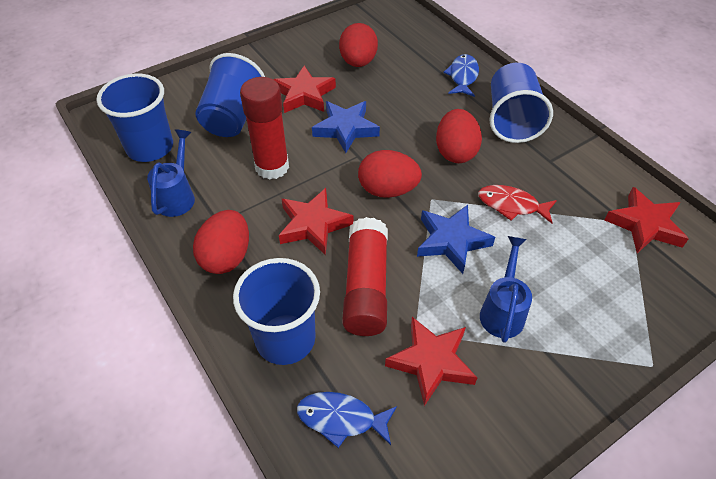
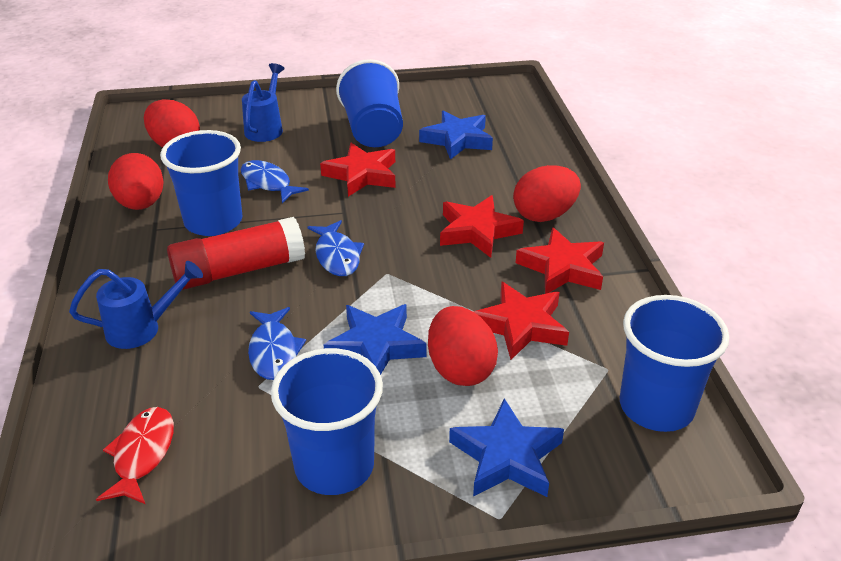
blue fish: 2 -> 3
blue star: 2 -> 3
red glue stick: 2 -> 1

